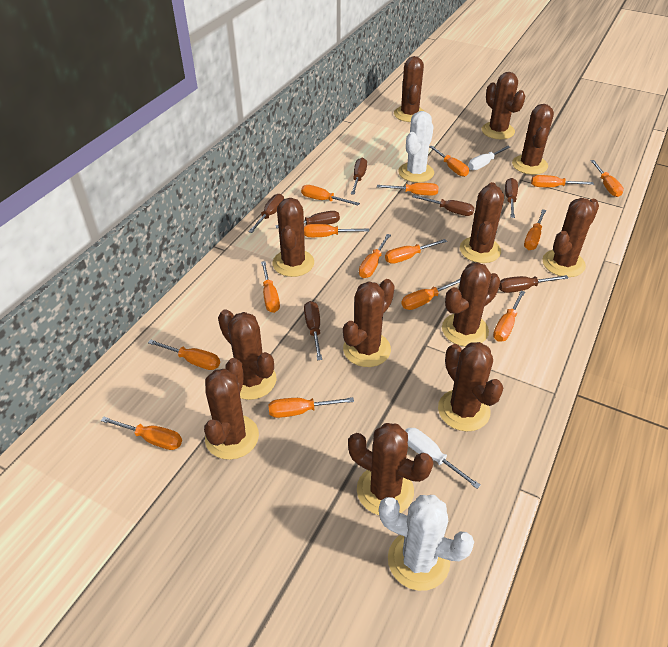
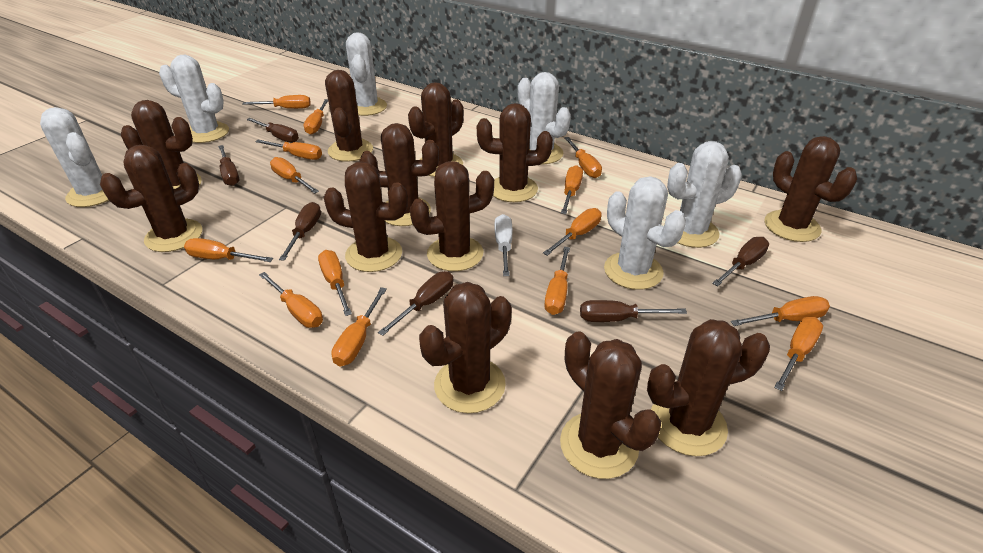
brown screwdriver: 7 -> 6
orange screwdriver: 15 -> 14
white cactus: 2 -> 6
white screwdriver: 2 -> 1

